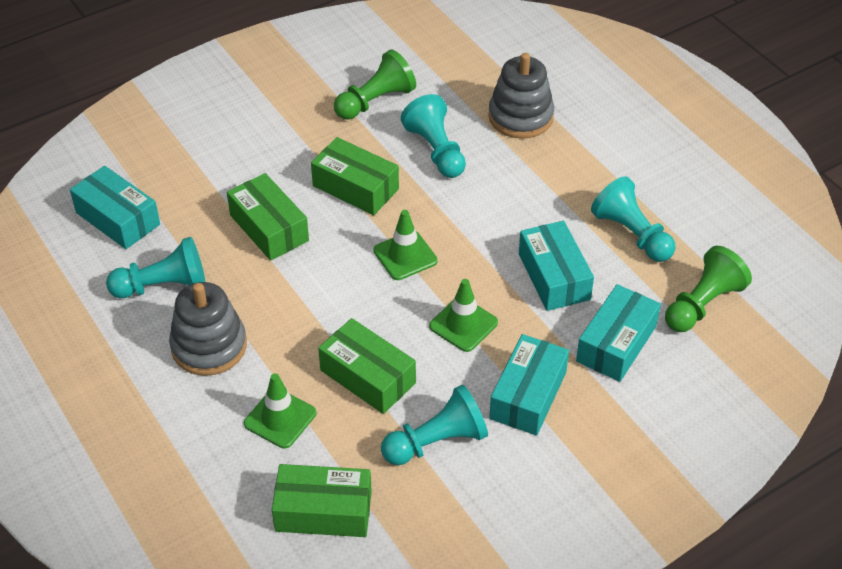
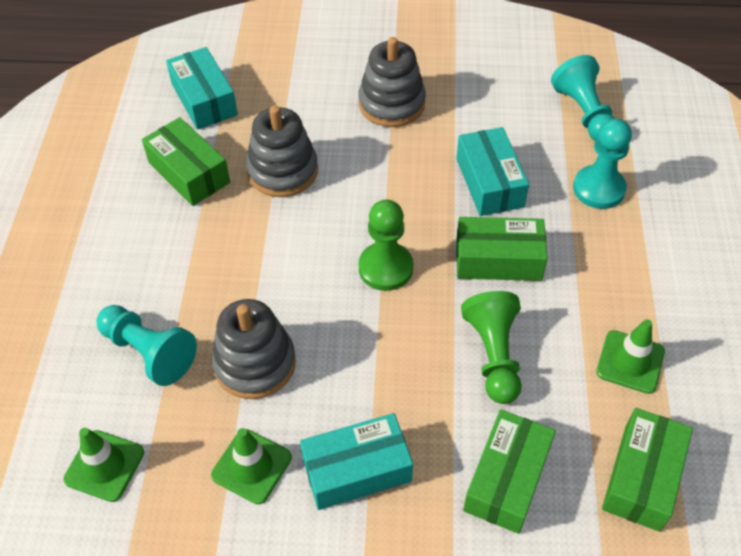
grey stacking toy: 2 -> 3
turquoise box: 4 -> 3
turquoise pawn: 4 -> 3

